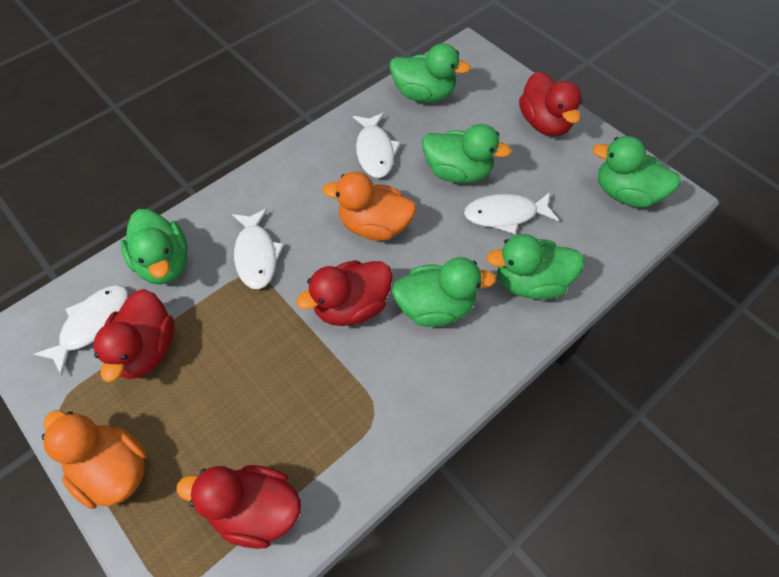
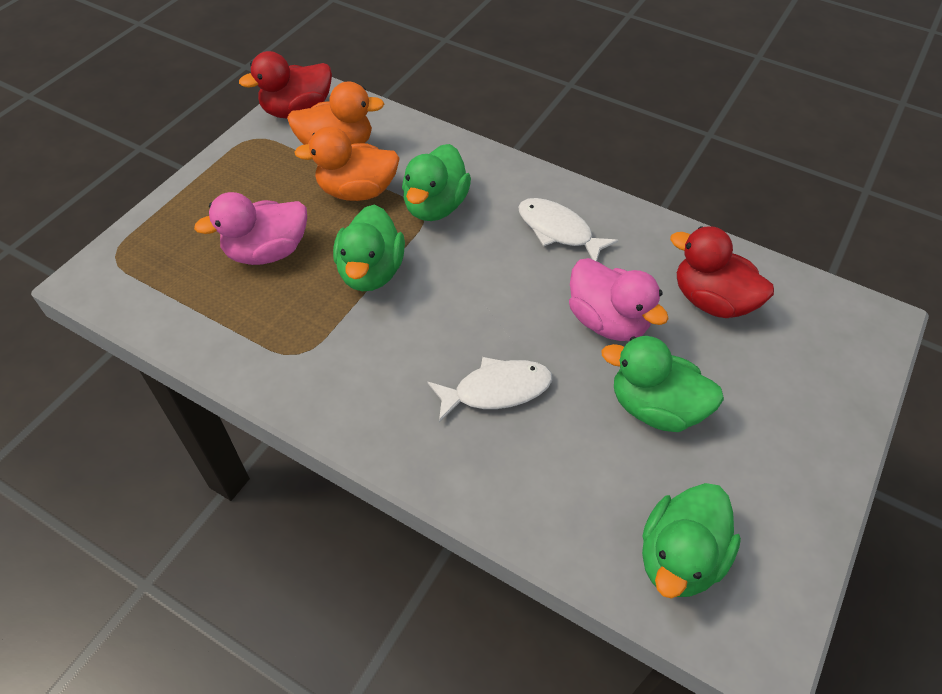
green duck: 6 -> 4
pink duck: 0 -> 2
red duck: 4 -> 2
white fish: 4 -> 2

